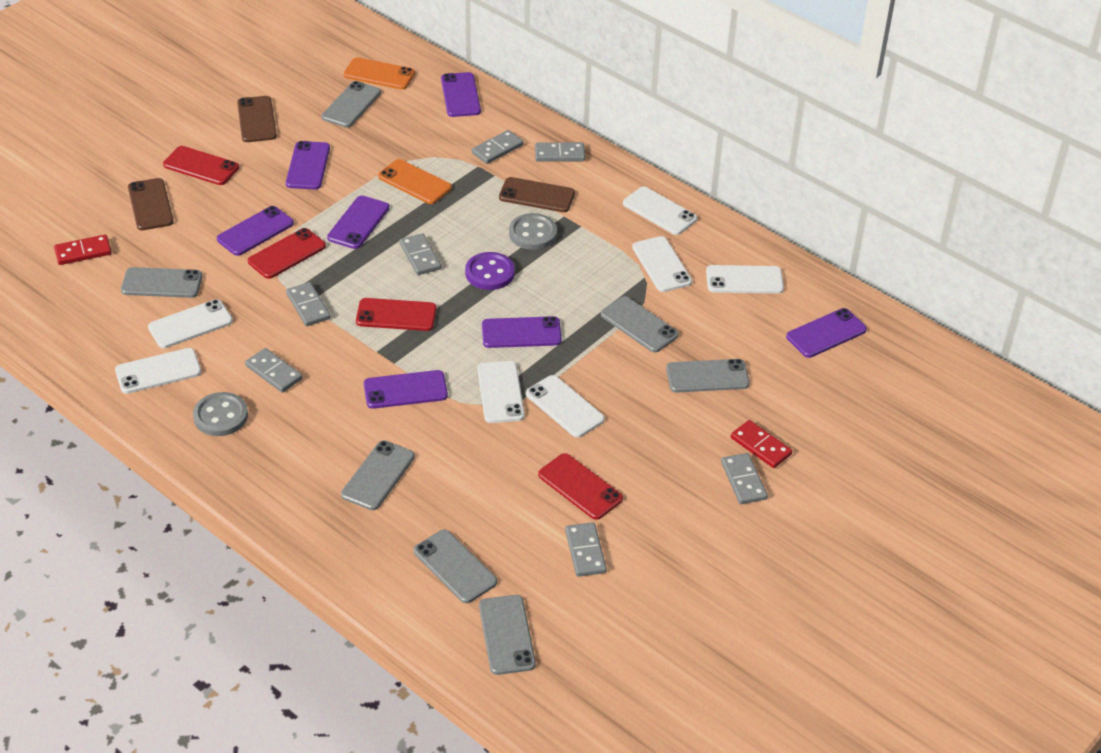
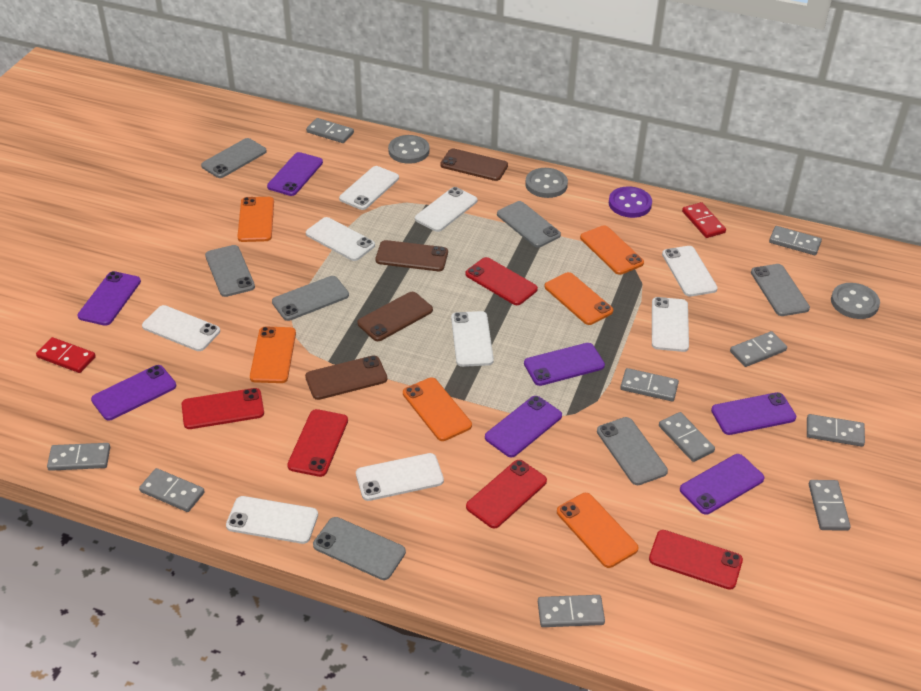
brown phone: 3 -> 4
grey button: 2 -> 3
grey domino: 7 -> 10
orange phone: 2 -> 6
red phone: 4 -> 5
white phone: 7 -> 9

